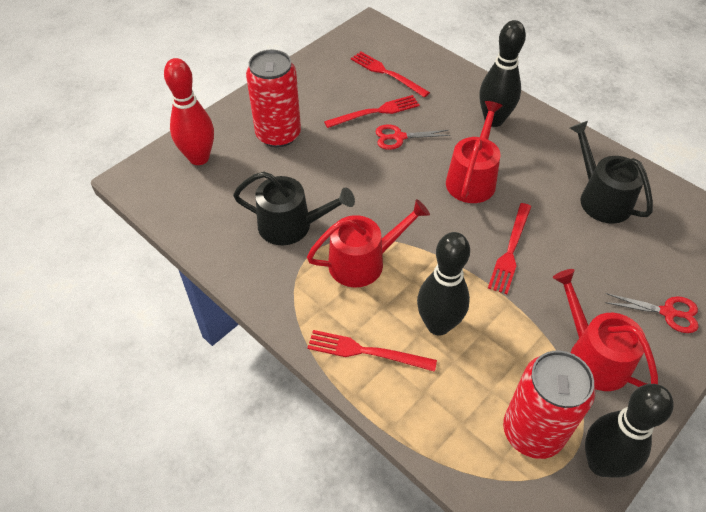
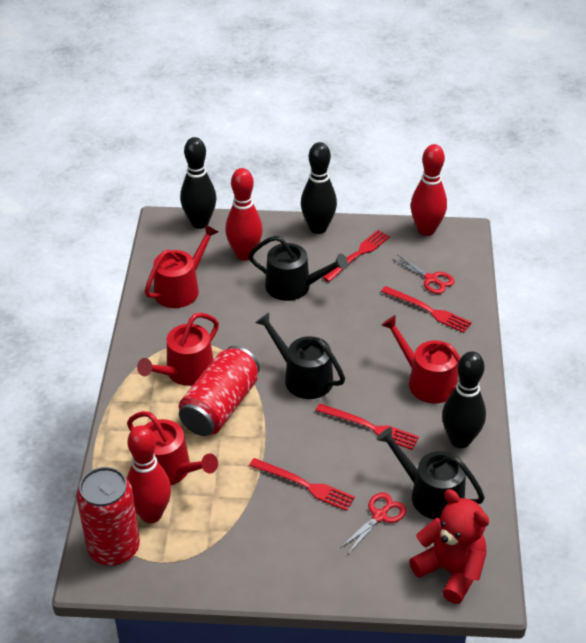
black watering can: 2 -> 3
red bowling pin: 1 -> 3
red teddy bear: 0 -> 1
red watering can: 3 -> 4

